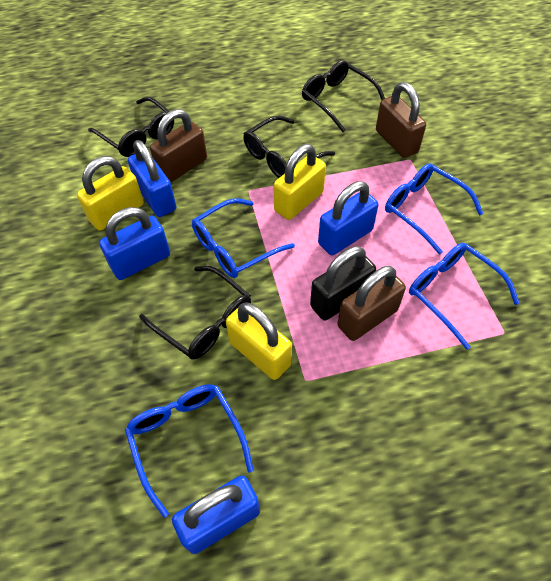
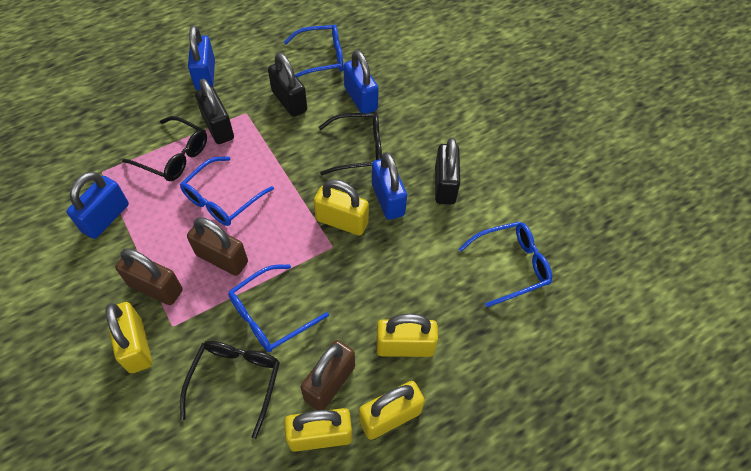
black glasses: 4 -> 3
black padlock: 1 -> 3
yellow padlock: 3 -> 5

